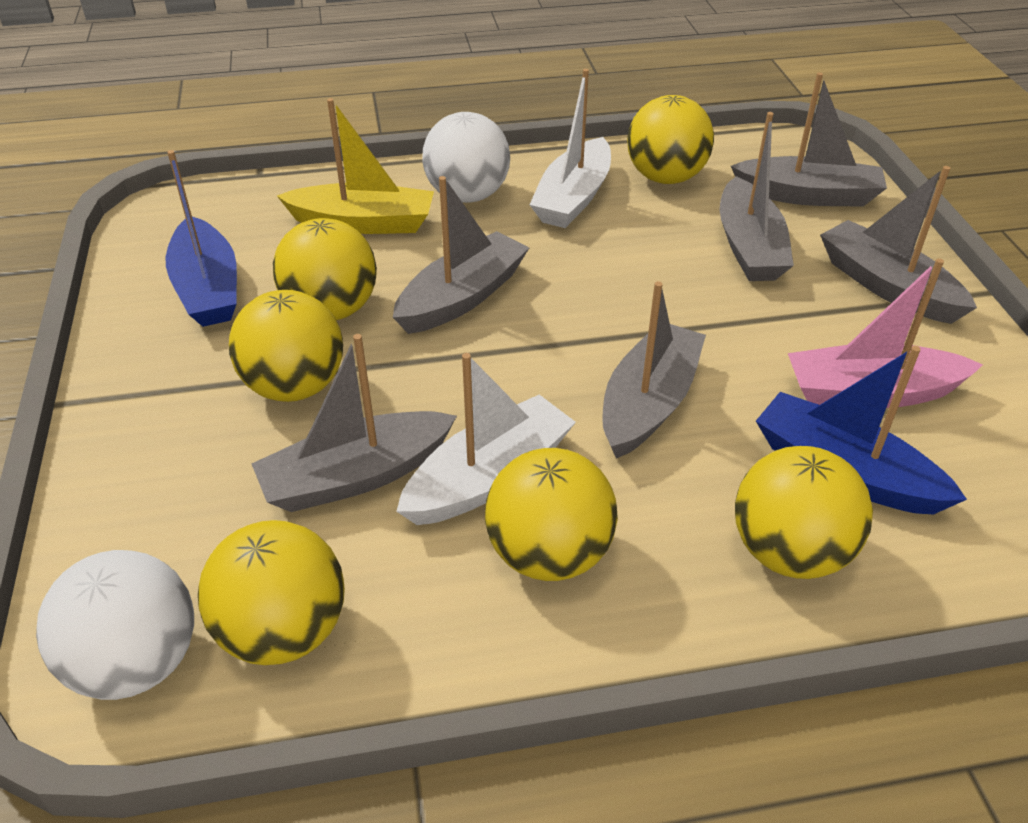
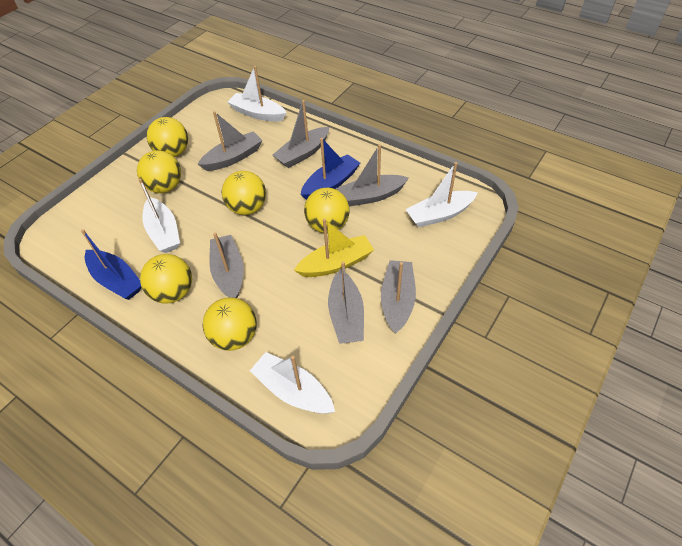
pink boat: 1 -> 0
white ball: 2 -> 0
white boat: 2 -> 4

